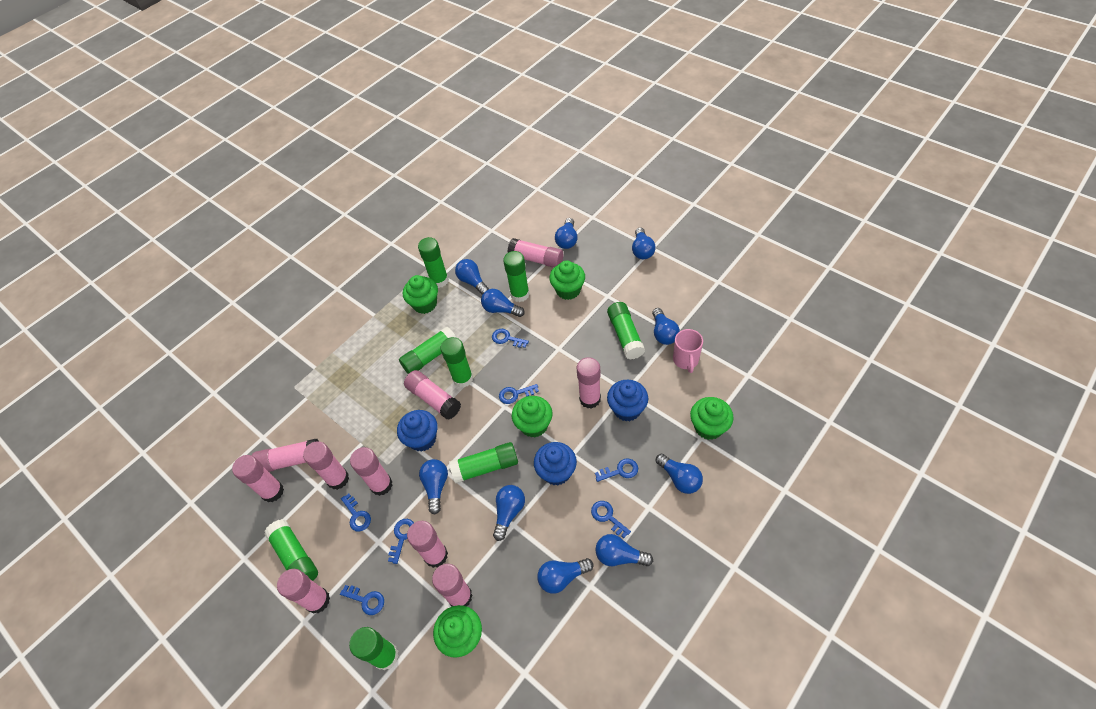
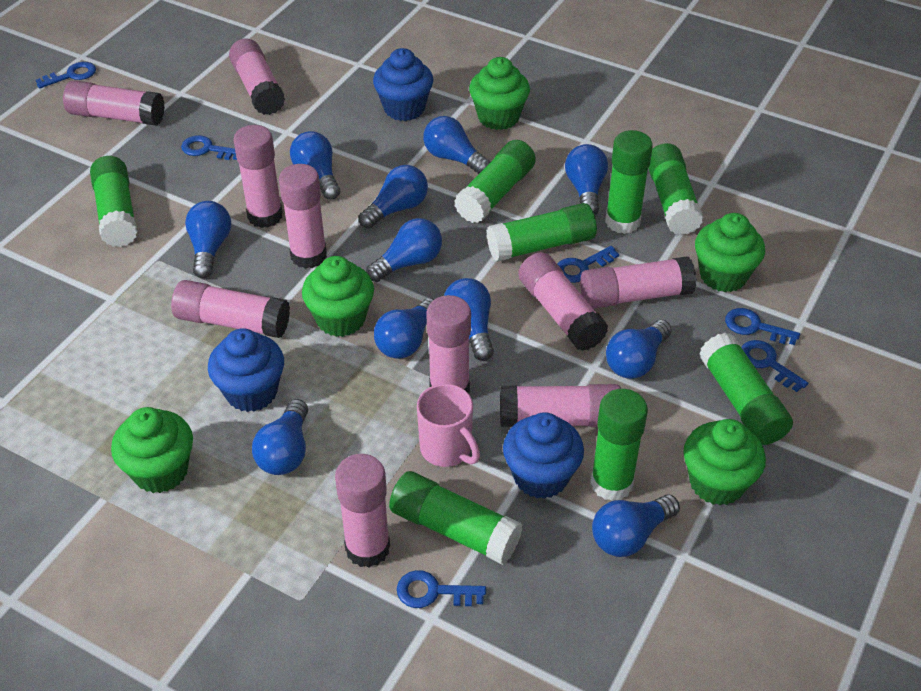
blue key: 7 -> 6
blue light bulb: 10 -> 11

